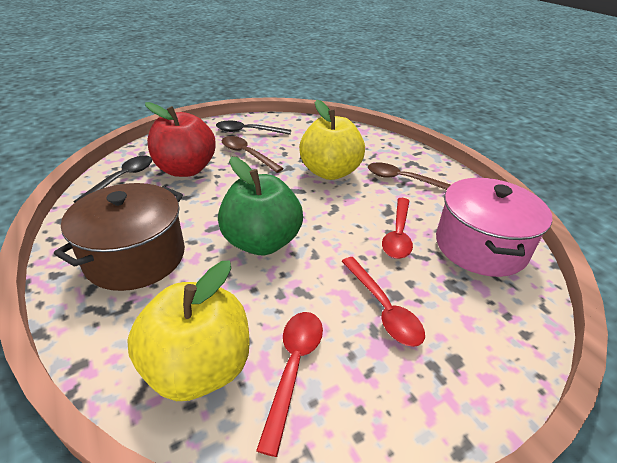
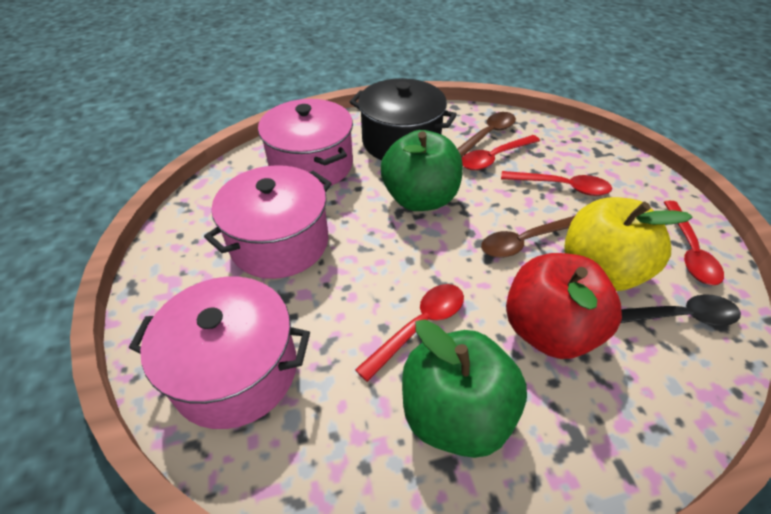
black pot: 0 -> 1
black spoon: 2 -> 1
brown pot: 1 -> 0
green apple: 1 -> 2
pink pot: 1 -> 3
red spoon: 3 -> 4
yellow apple: 2 -> 1

